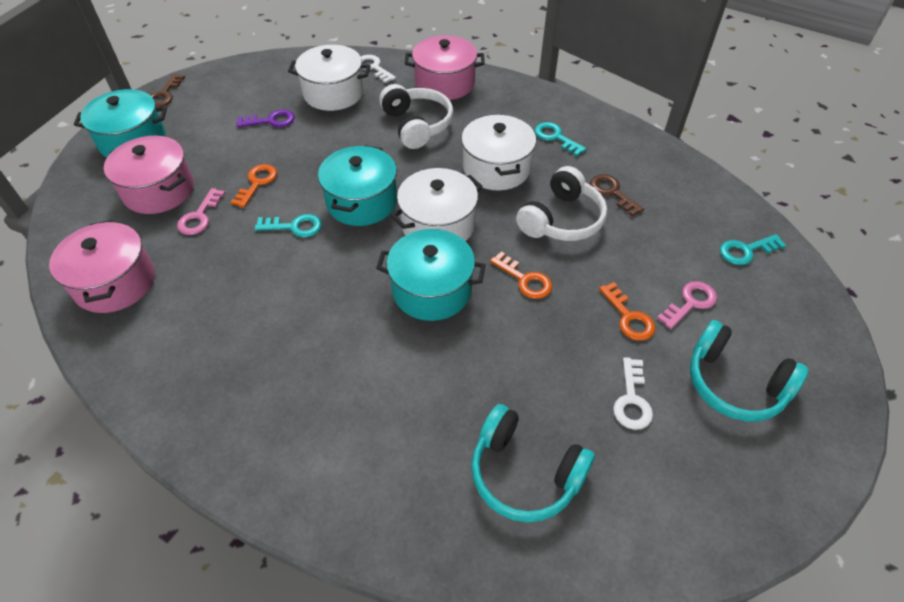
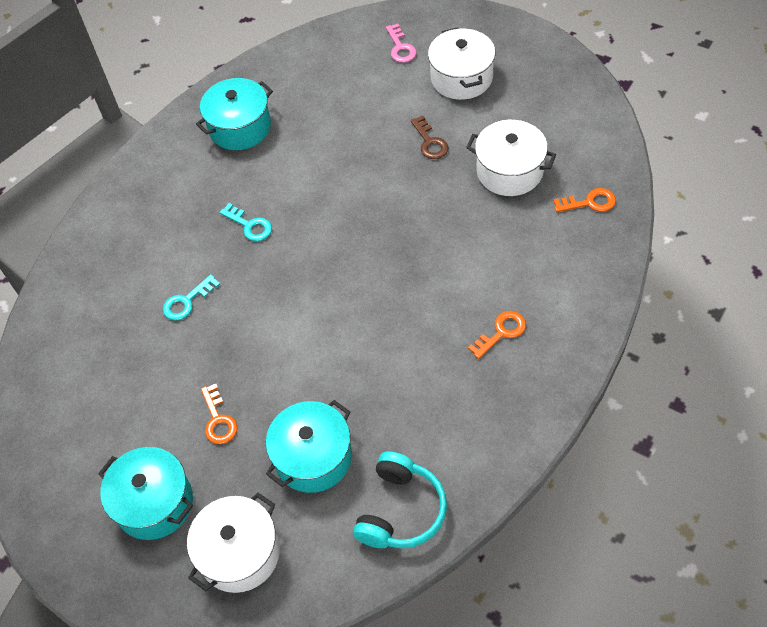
brown key: 2 -> 1
pink key: 2 -> 1
pink pot: 3 -> 0
purple key: 1 -> 0
turquoise headphones: 2 -> 1
turquoise key: 3 -> 2
white headphones: 2 -> 0
white key: 2 -> 0

